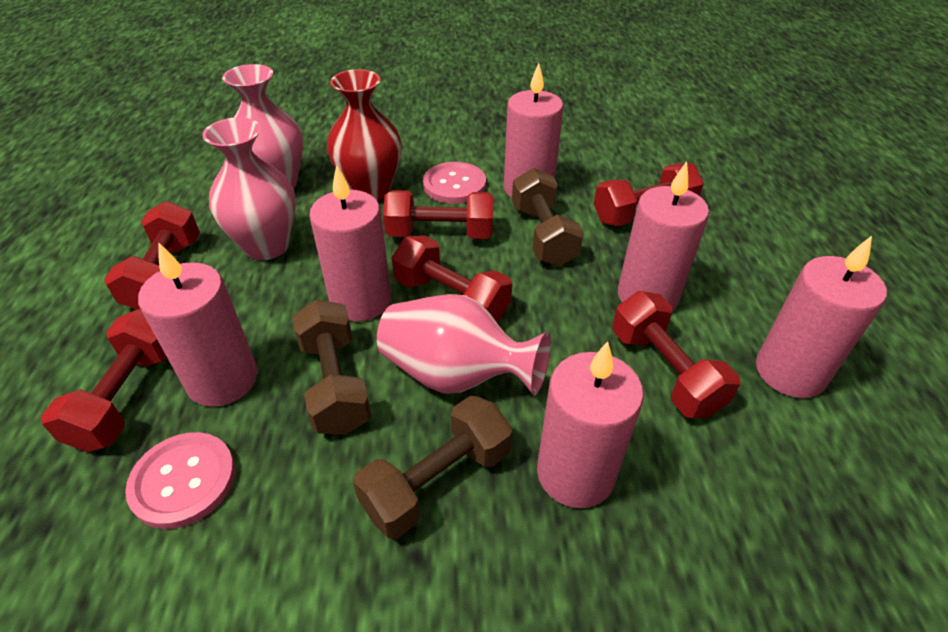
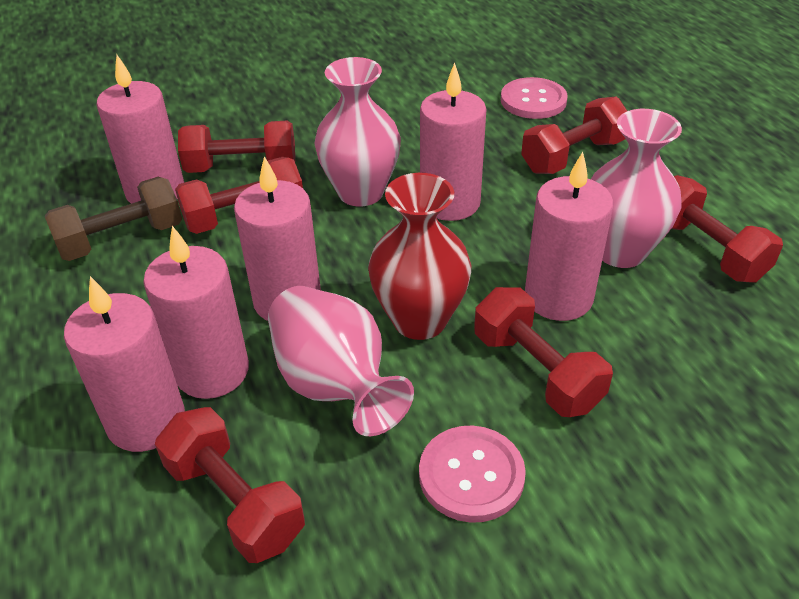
brown dumbbell: 3 -> 1

